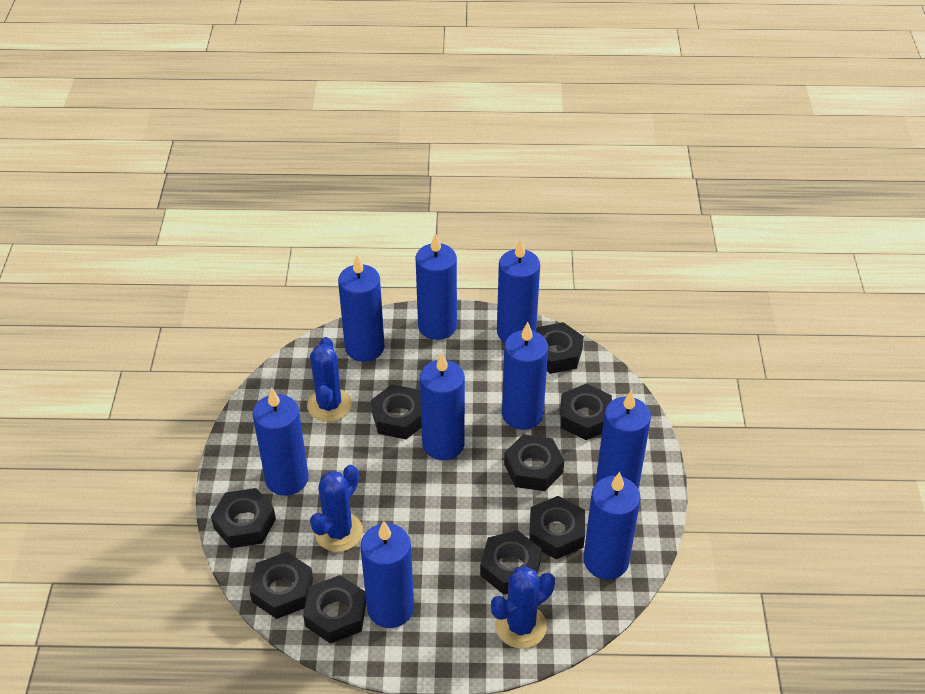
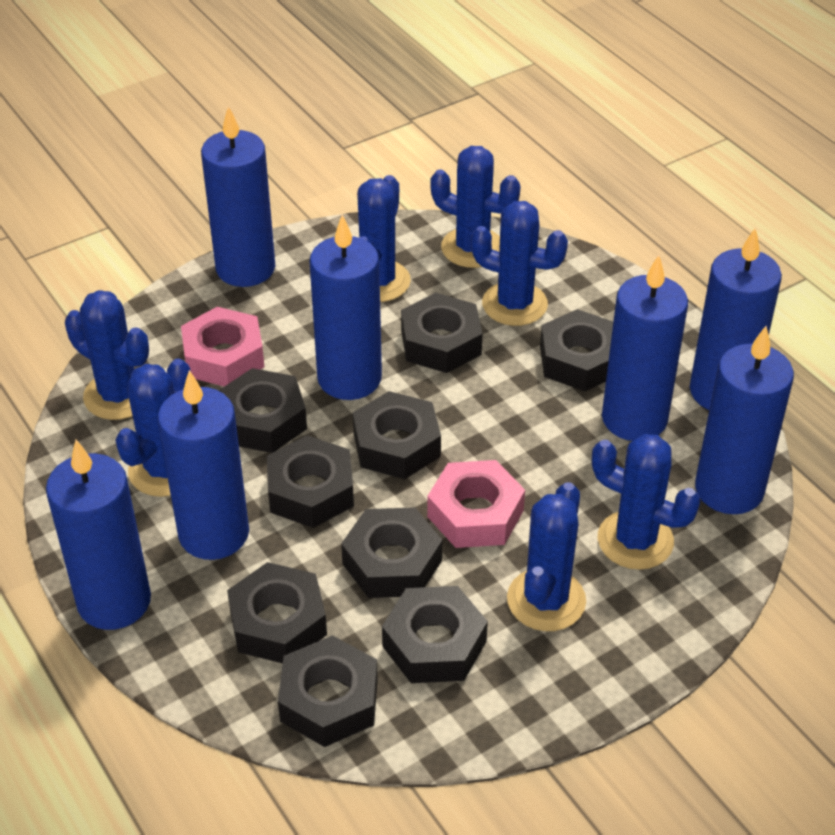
blue cactus: 3 -> 7
blue candle: 9 -> 7
pink nut: 0 -> 2

